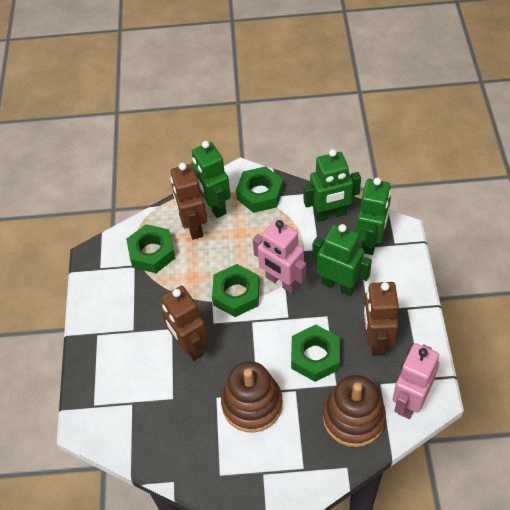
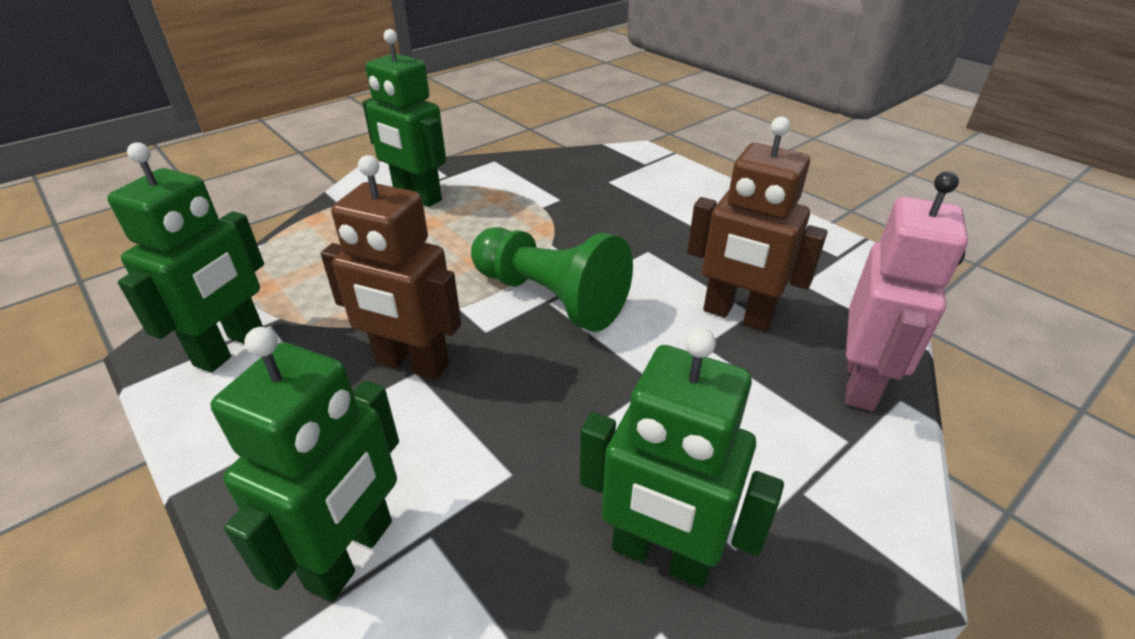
brown robot: 3 -> 2
brown stacking toy: 2 -> 0
green nut: 4 -> 0
green pawn: 0 -> 1
pink robot: 2 -> 1

